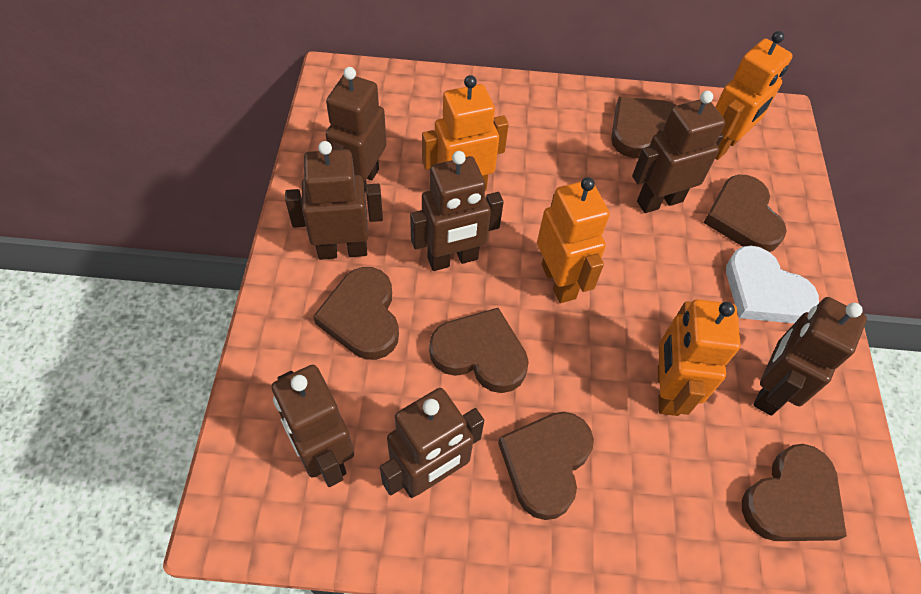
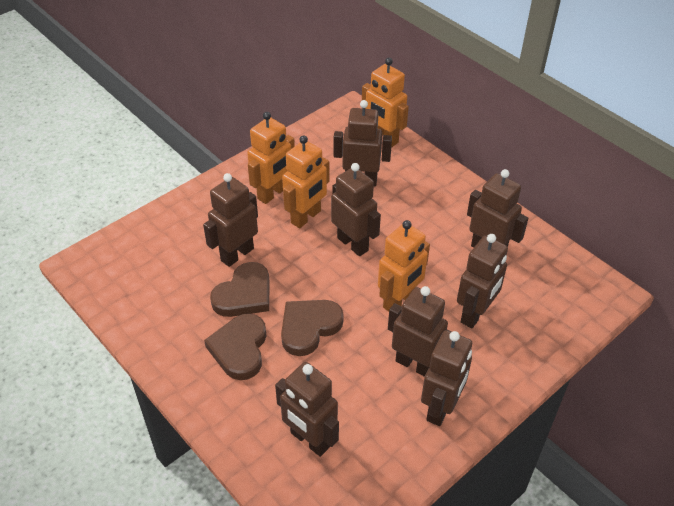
brown heart: 6 -> 3
brown robot: 7 -> 8
white heart: 1 -> 0

